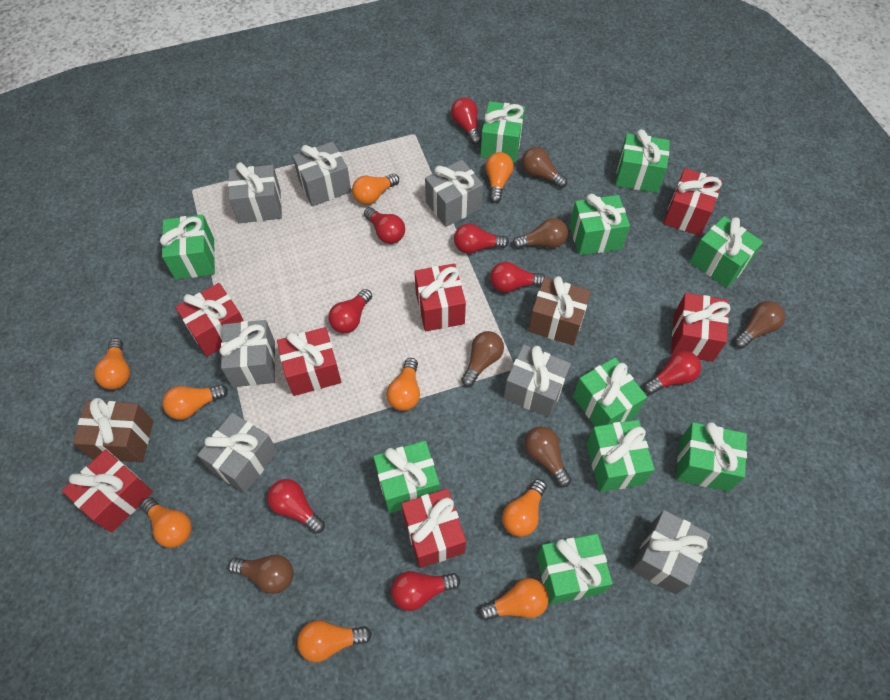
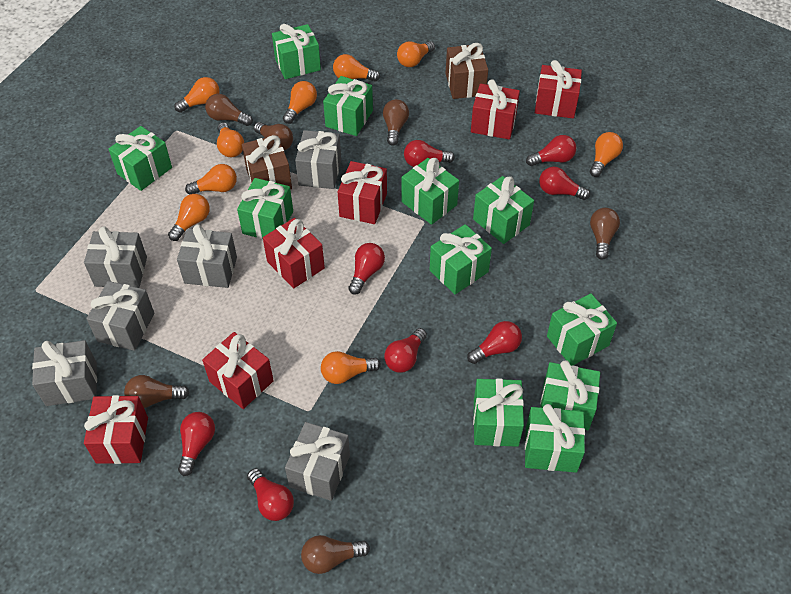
green gift: 10 -> 11
grey gift: 7 -> 6
red gift: 7 -> 6

